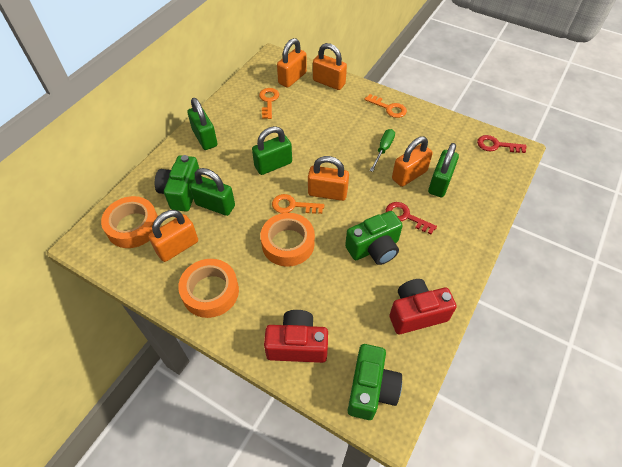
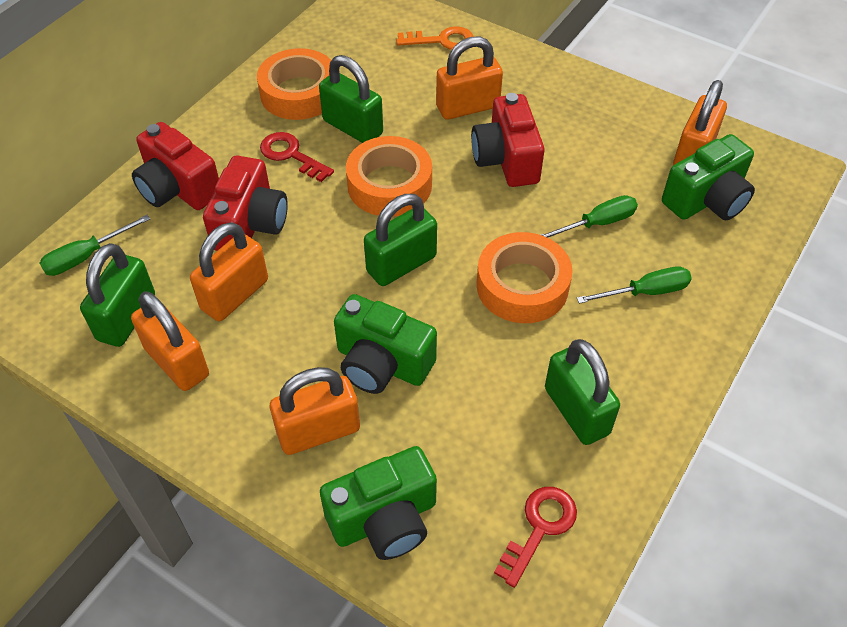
green screwdriver: 1 -> 3
orange key: 3 -> 1
red camera: 2 -> 3

